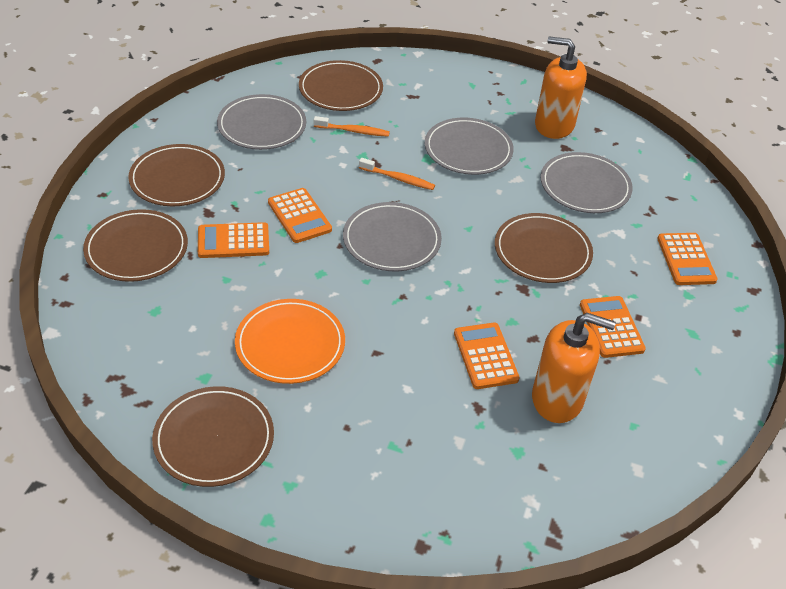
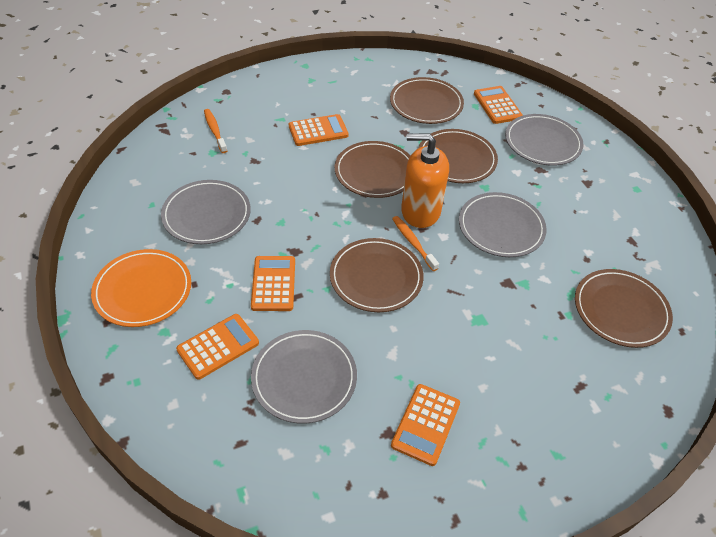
orange soap dispenser: 2 -> 1

